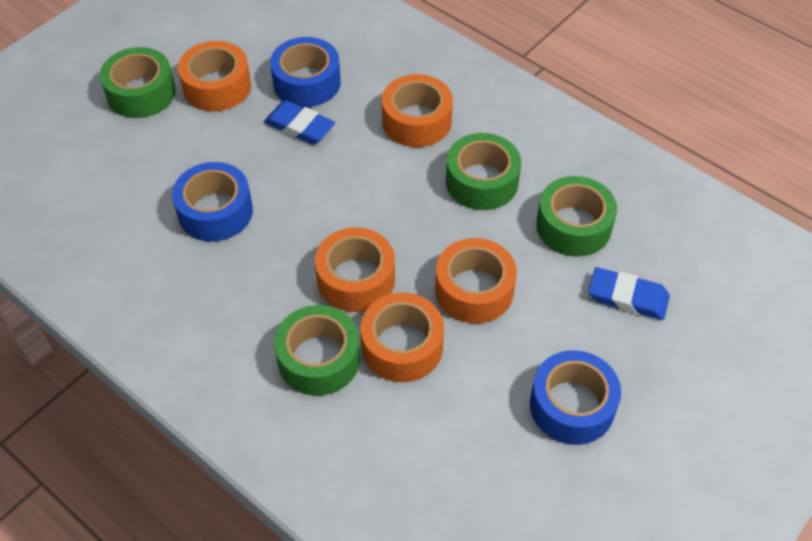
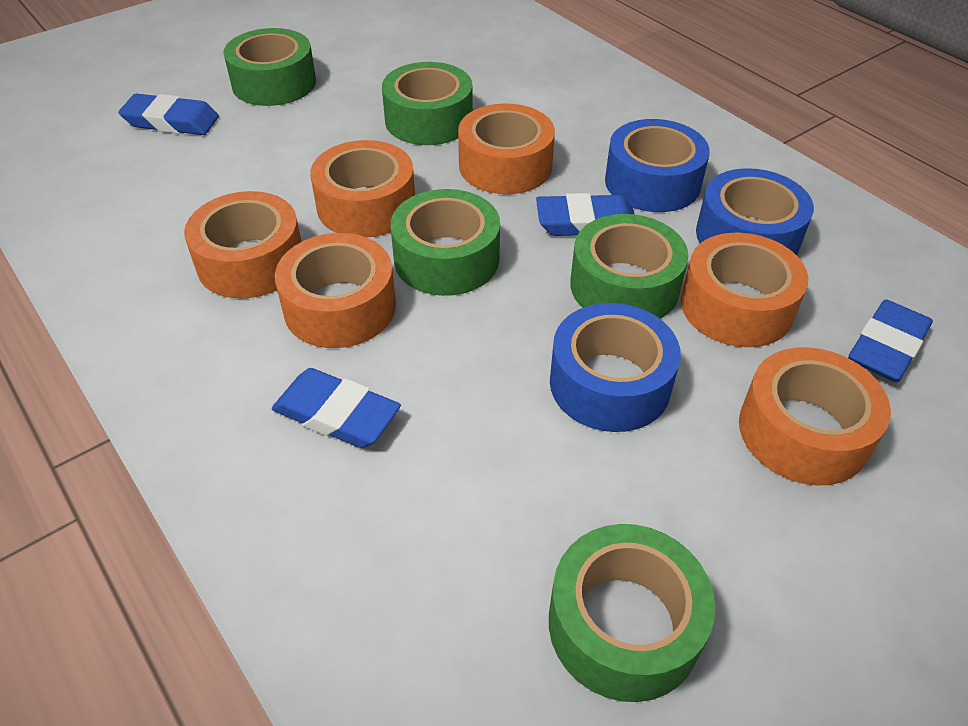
blue eraser: 2 -> 4
green tape: 4 -> 5
orange tape: 5 -> 6

